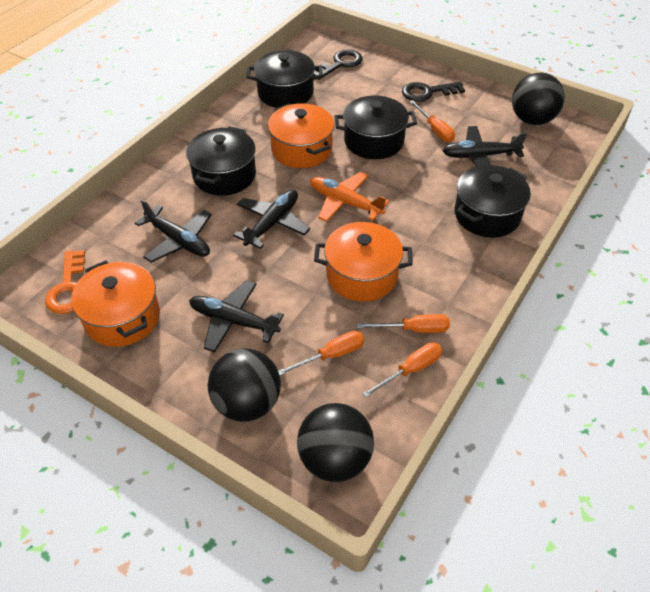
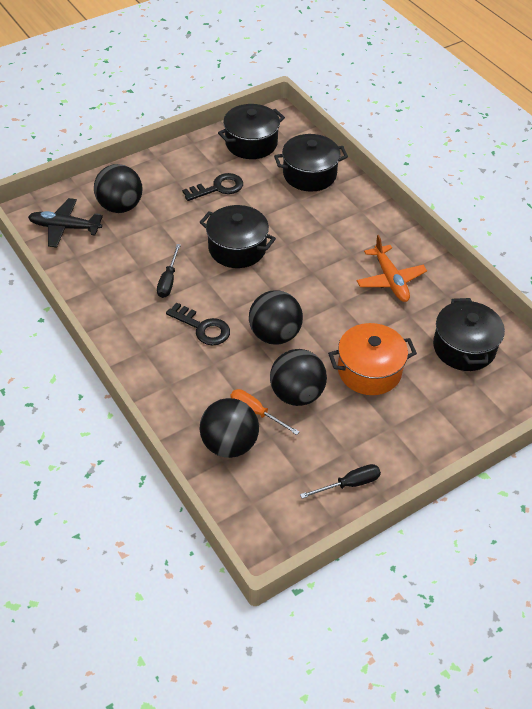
black ball: 3 -> 4
black plane: 4 -> 1
black screwdriver: 0 -> 2
orange key: 1 -> 0
orange pot: 3 -> 1
orange screwdriver: 4 -> 1

